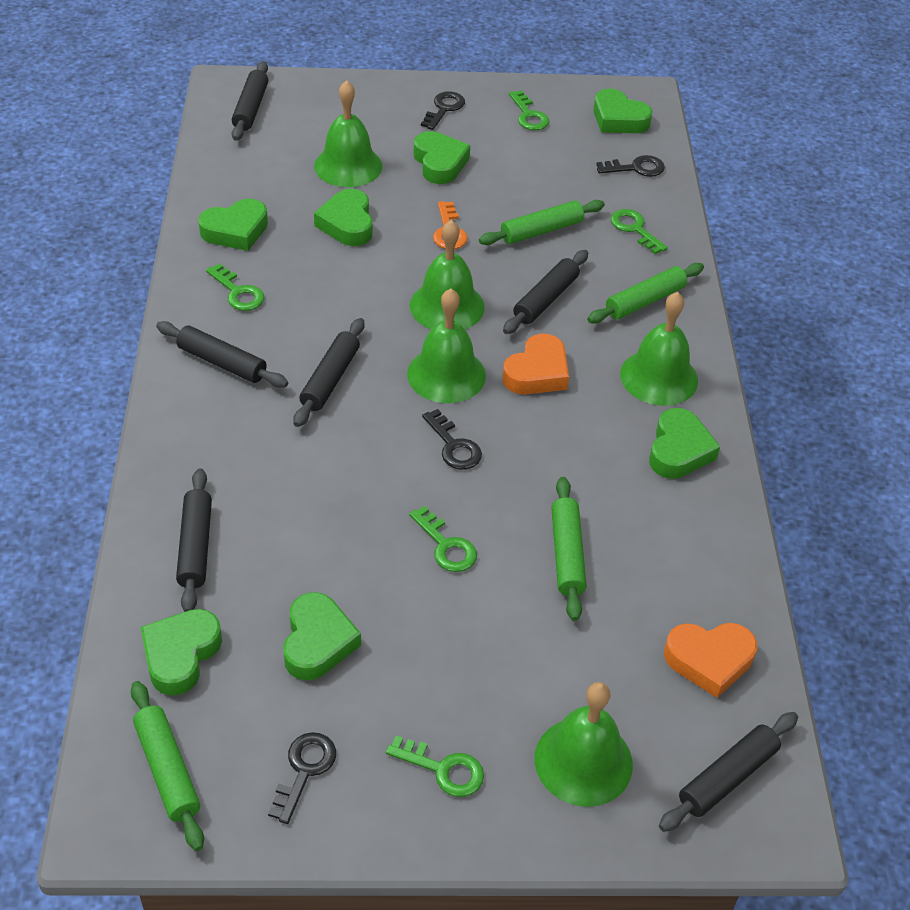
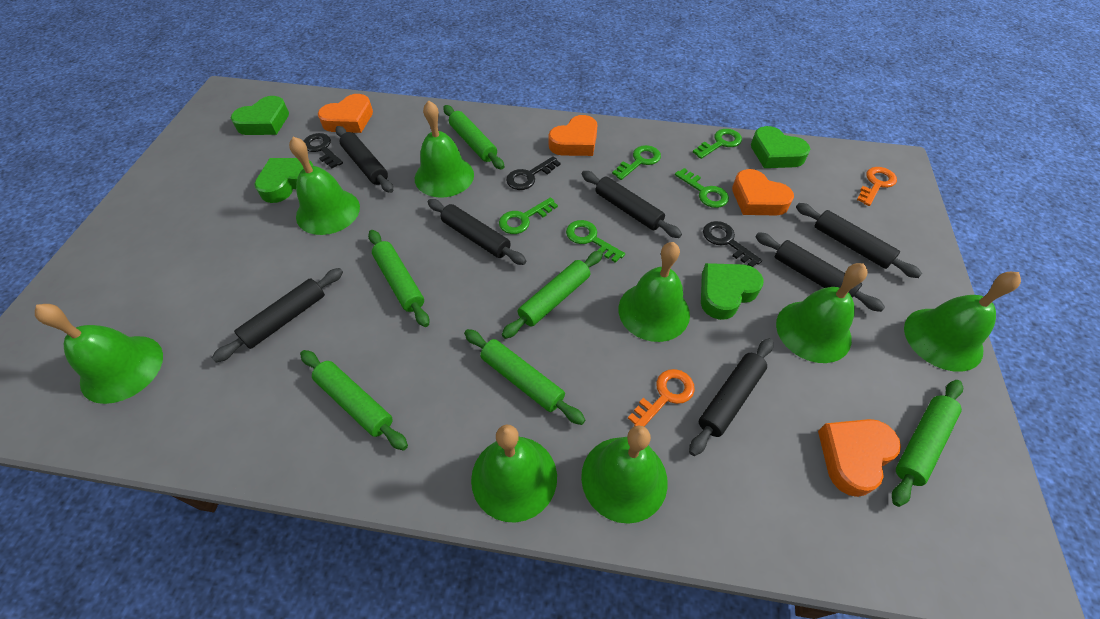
black key: 4 -> 3
black rolling pin: 6 -> 7
green bell: 5 -> 8
green heart: 7 -> 4
green rolling pin: 4 -> 6
orange heart: 2 -> 4
orange key: 1 -> 2

